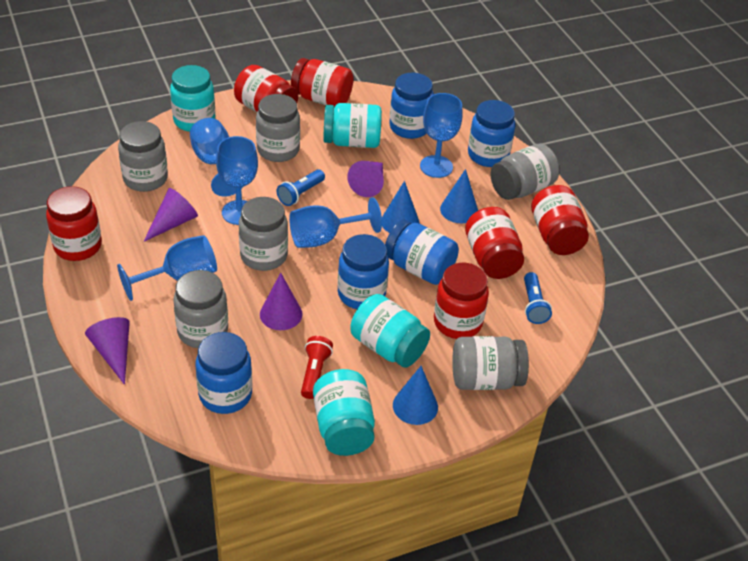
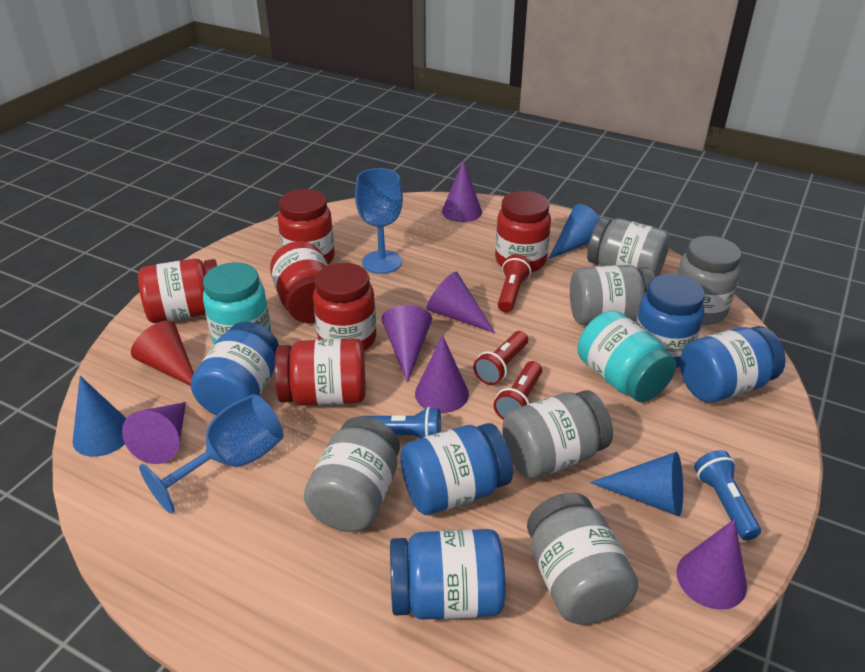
blue goblet: 5 -> 2
purple cone: 4 -> 6
red cone: 0 -> 1
red flashlight: 1 -> 3
turquoise jar: 4 -> 2

